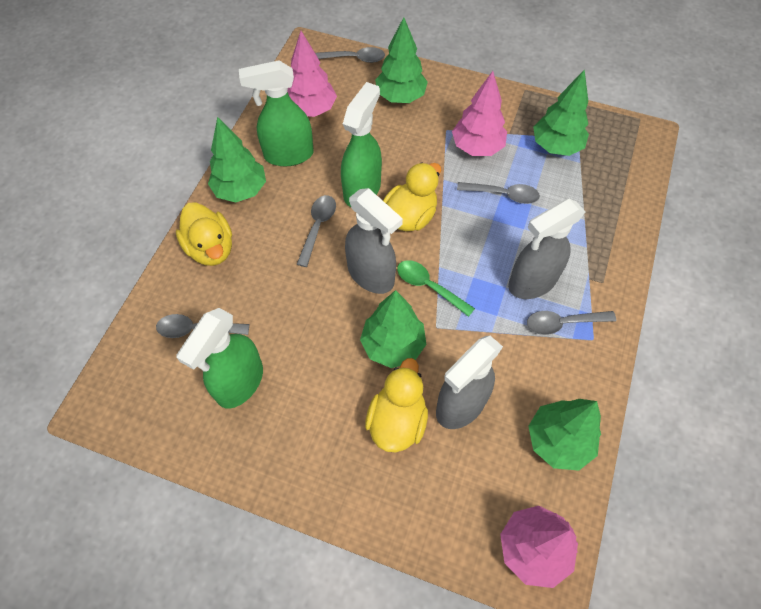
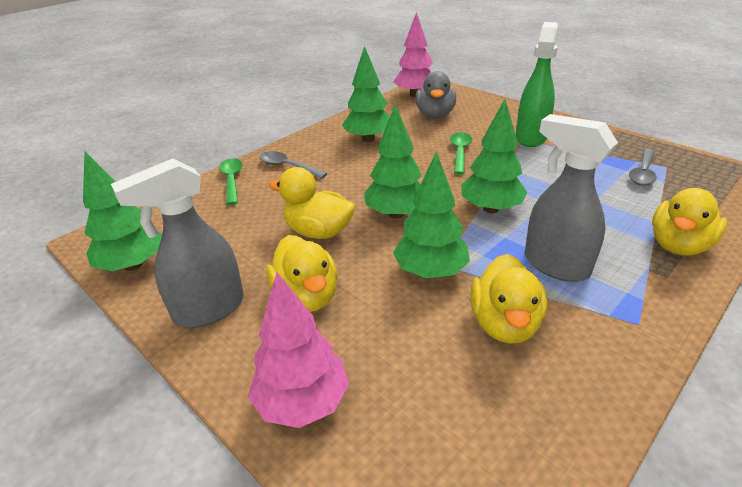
green spoon: 1 -> 2
green spray bottle: 3 -> 1
grey duck: 0 -> 1
grey spoon: 5 -> 2
grey spray bottle: 3 -> 2
pink tree: 3 -> 2
yellow duck: 3 -> 4

